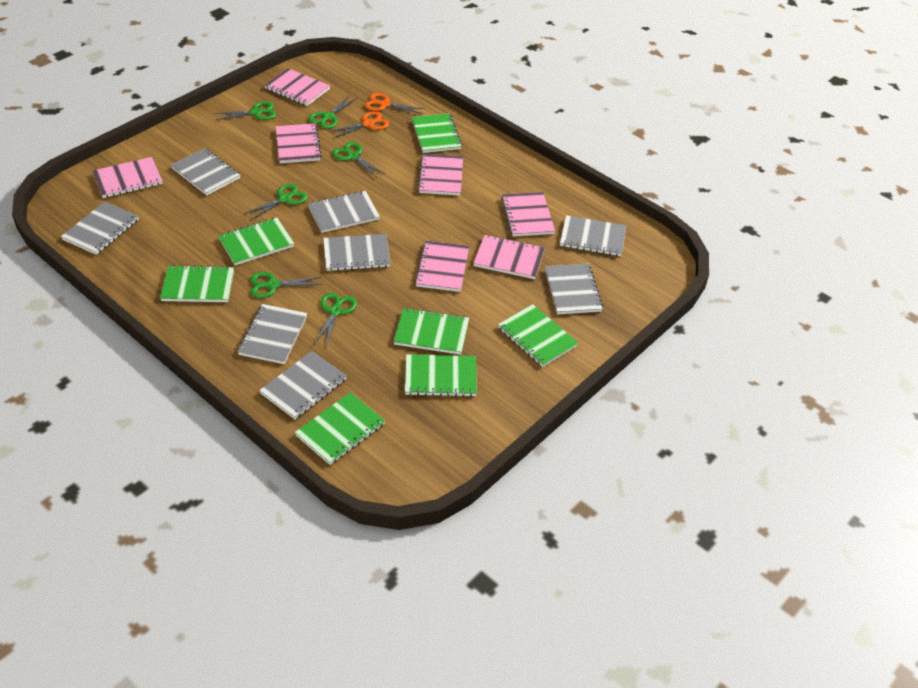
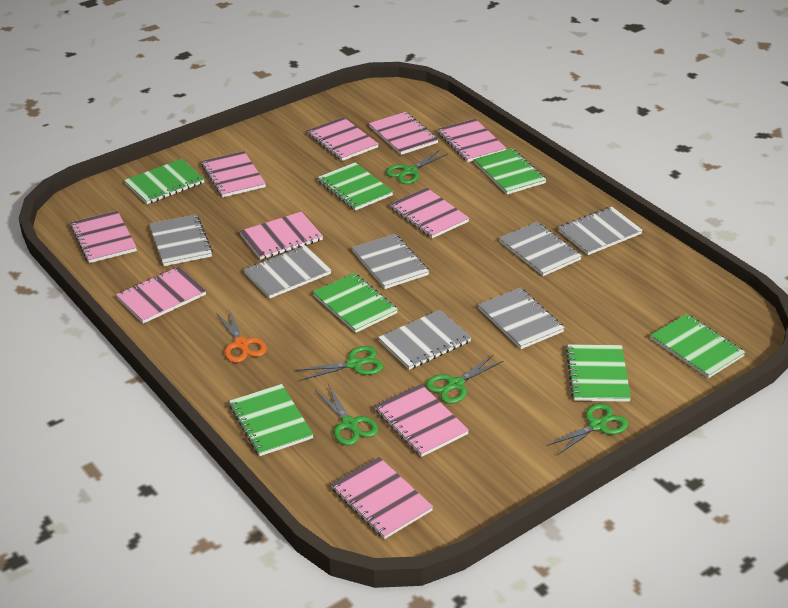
green scissors: 6 -> 5
grey notebook: 8 -> 7
orange scissors: 2 -> 1
pink notebook: 7 -> 10

